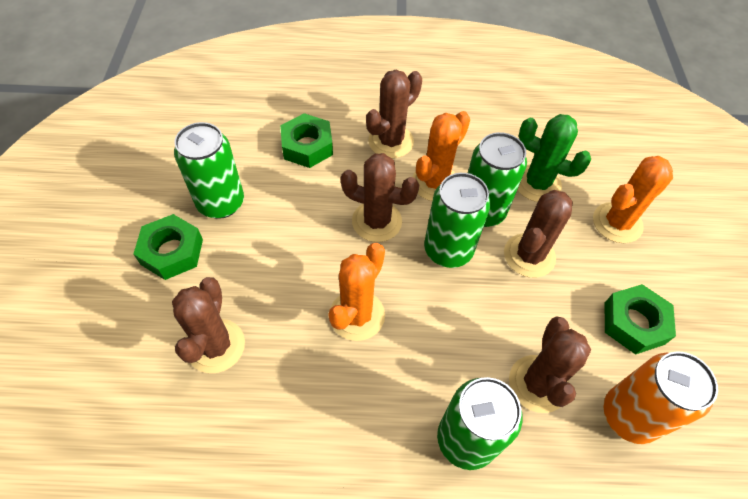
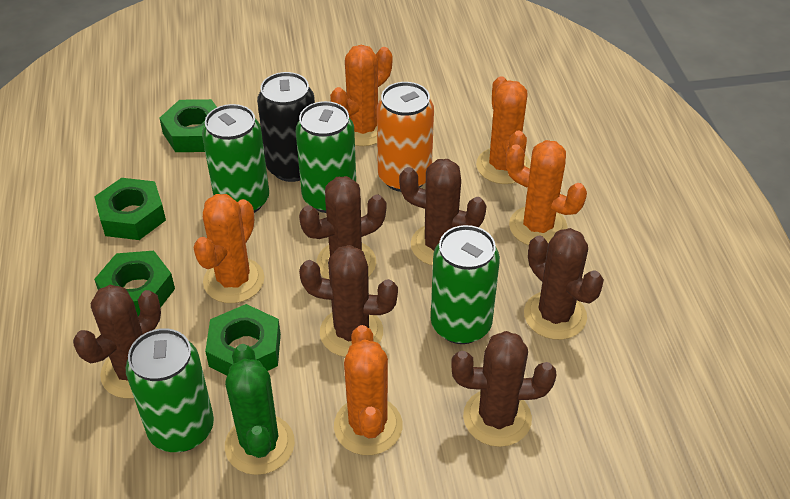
black can: 0 -> 1
brown cactus: 5 -> 6
green nut: 3 -> 4
orange cactus: 3 -> 5

